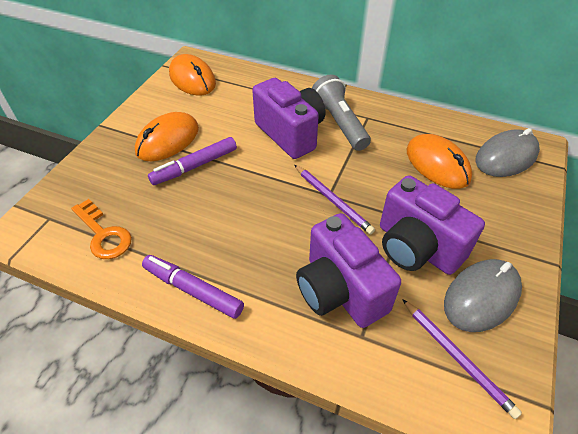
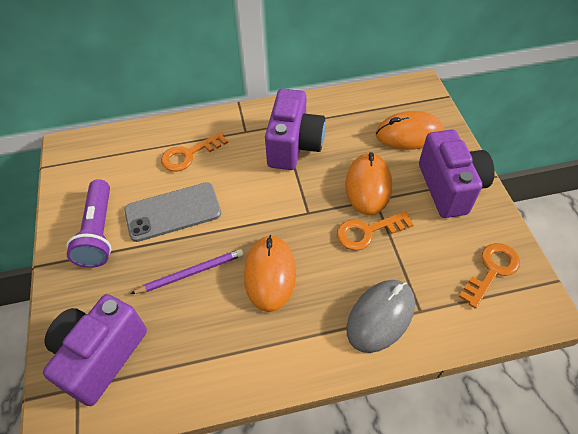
grey flashlight: 1 -> 0
grey mouse: 2 -> 1
grey phone: 0 -> 1
orange key: 1 -> 3
purple flashlight: 0 -> 1
purple marker: 2 -> 0
purple pencil: 2 -> 1

